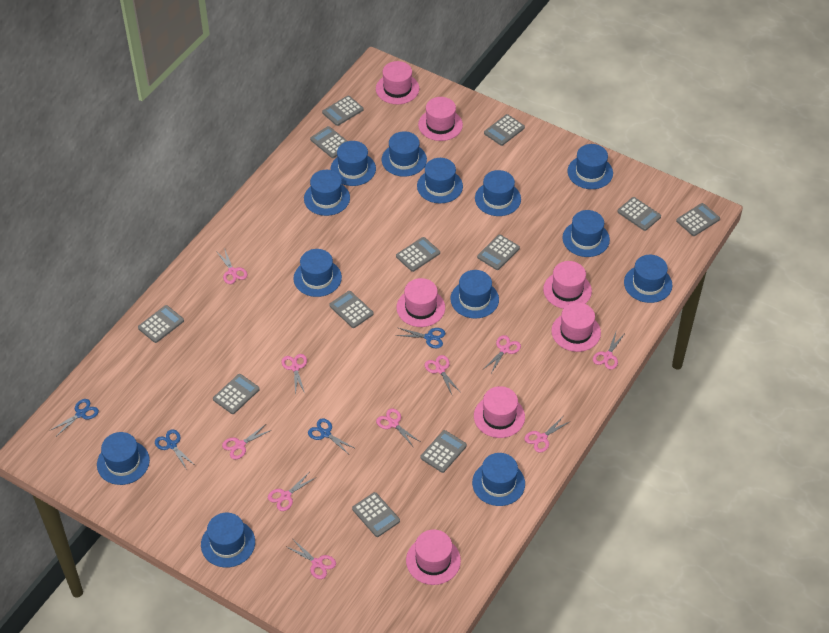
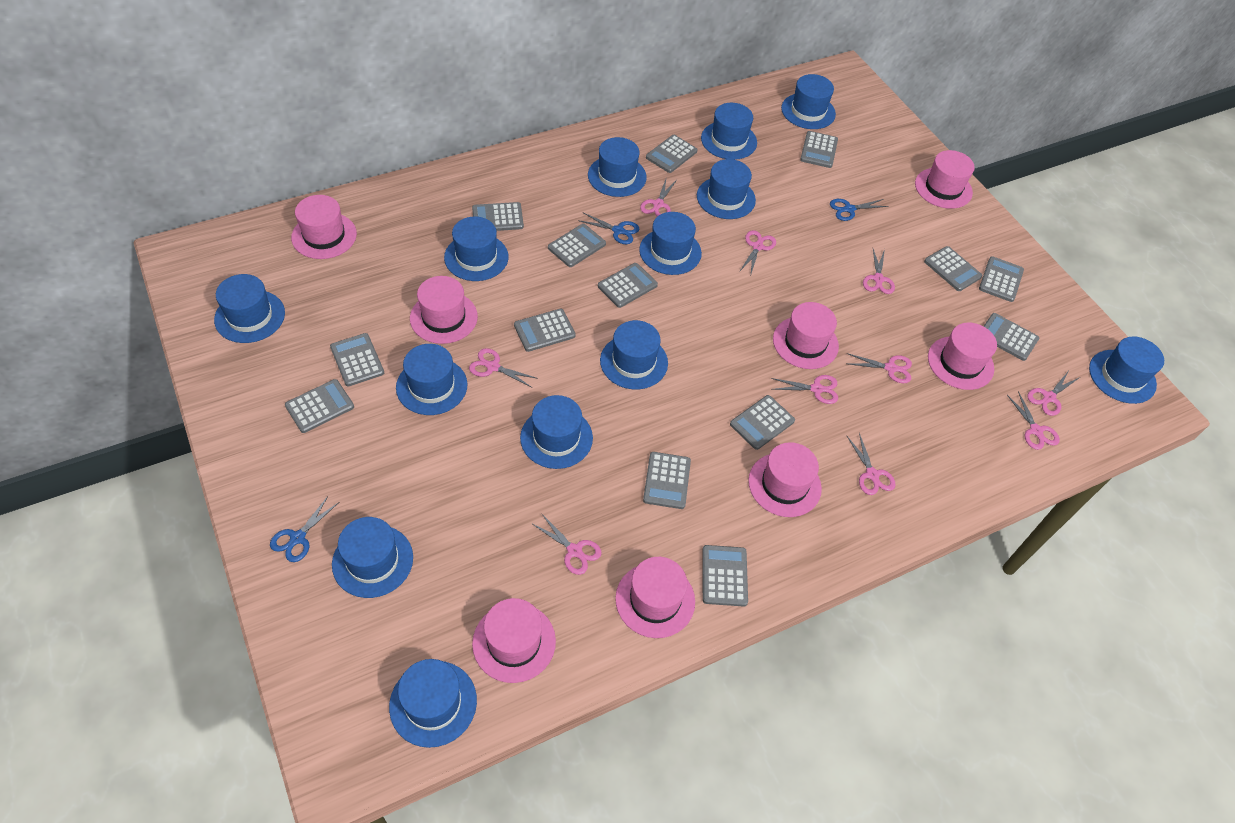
blue scissors: 4 -> 3
grey calculator: 12 -> 14
pink hat: 7 -> 8

